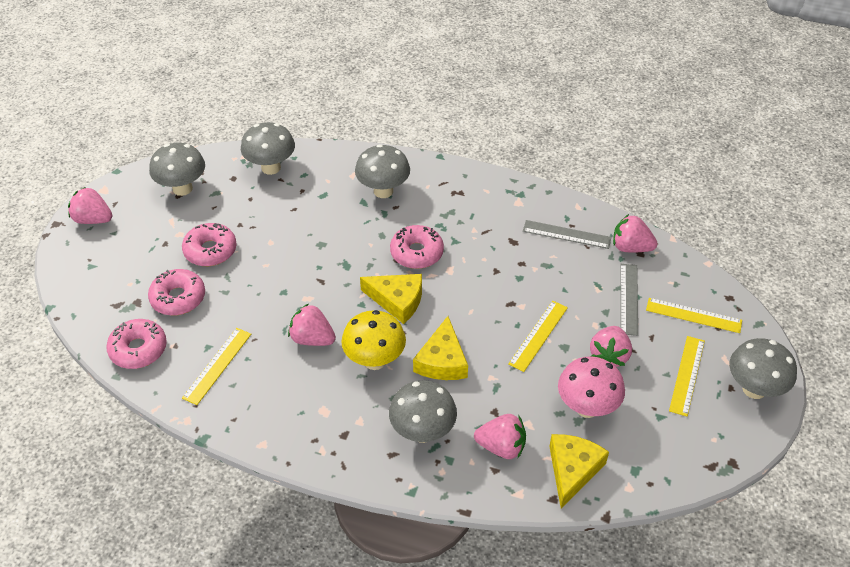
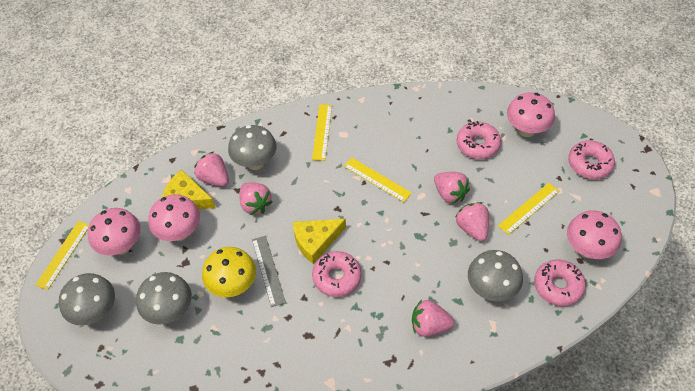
grey mushroom: 5 -> 4
grey ruler: 2 -> 1
pink mushroom: 1 -> 4
yellow cheese: 3 -> 2

